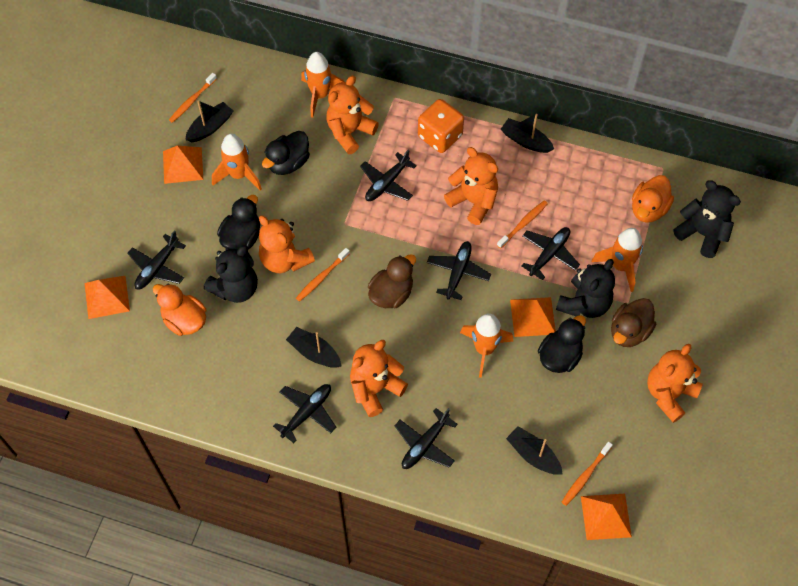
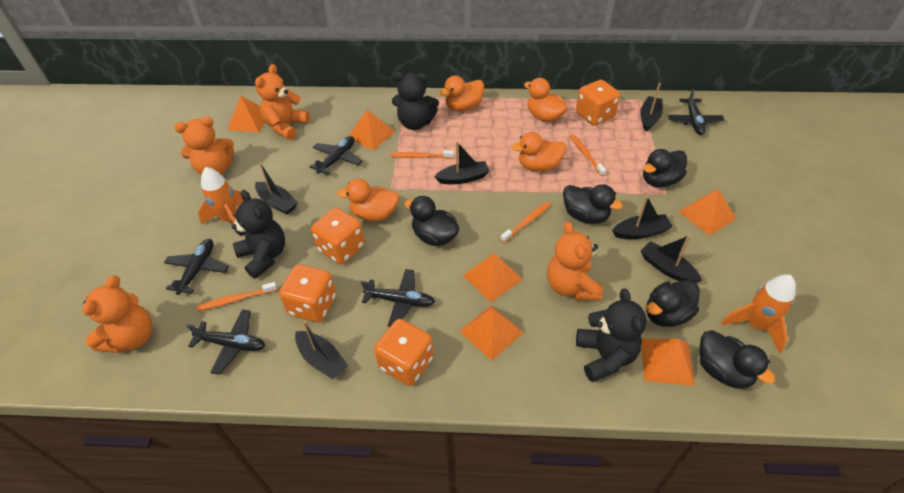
black boat: 4 -> 6
black duck: 3 -> 5
black plane: 6 -> 5
brown duck: 2 -> 0
orange dice: 1 -> 4
orange duck: 2 -> 4
orange pyramid: 4 -> 6
orange rocket: 4 -> 2
orange teddy bear: 5 -> 4

